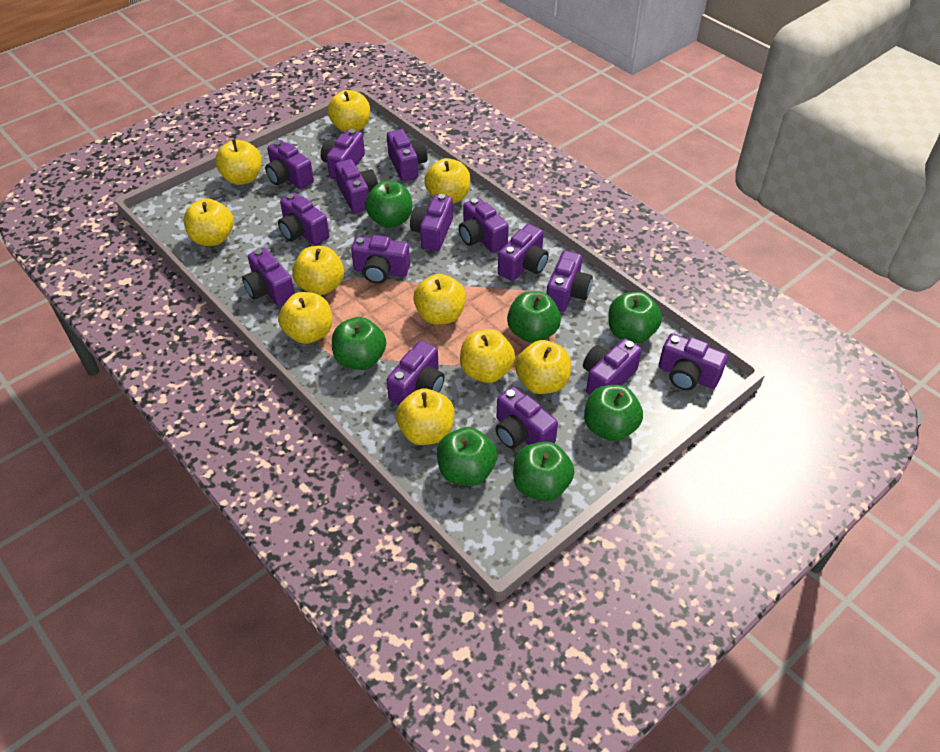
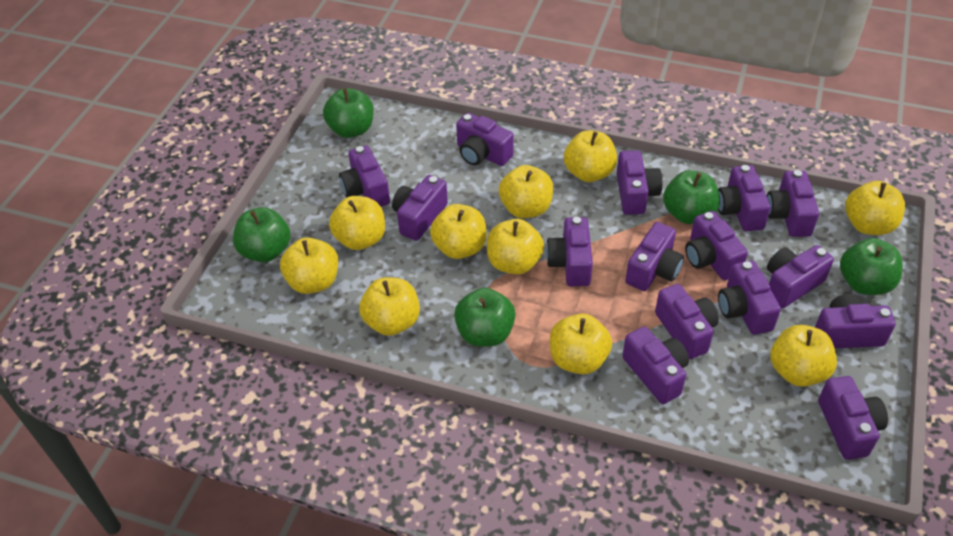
green apple: 7 -> 5

